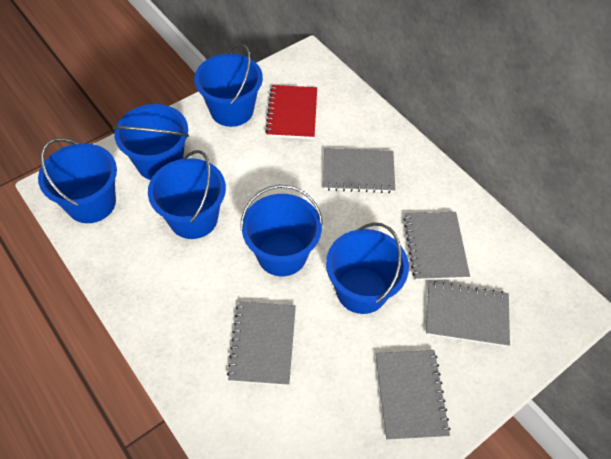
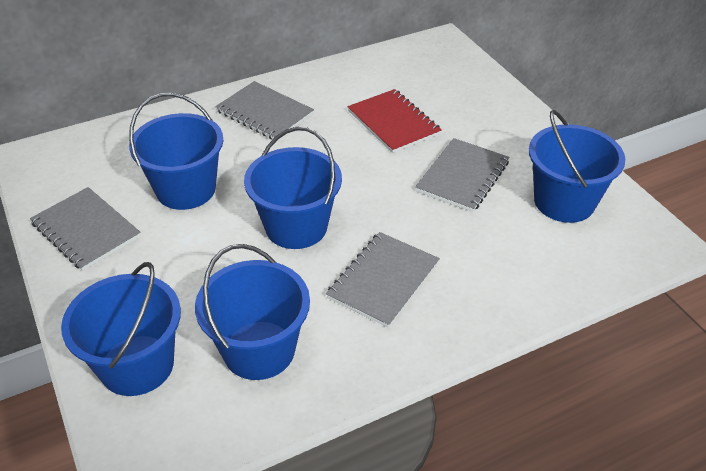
blue bucket: 6 -> 5
grey notebook: 5 -> 4

